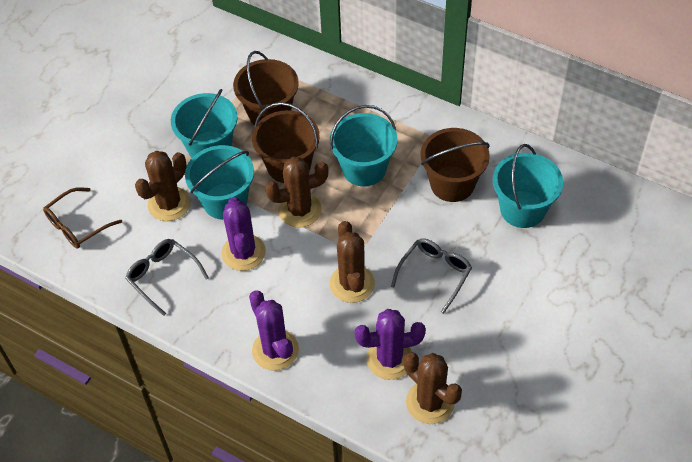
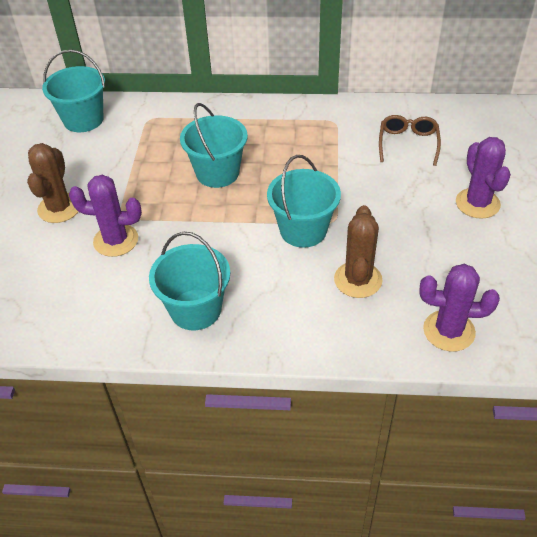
brown bucket: 3 -> 0
brown cactus: 4 -> 2
grey glasses: 2 -> 0

